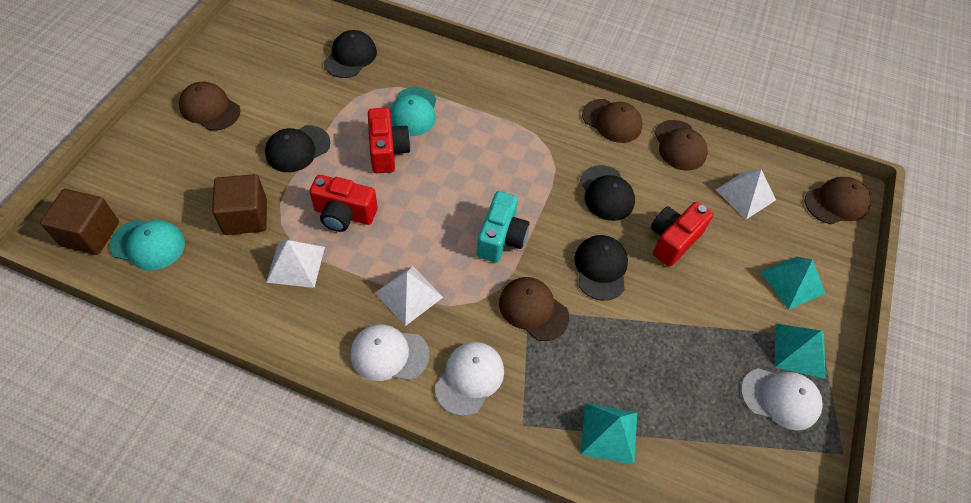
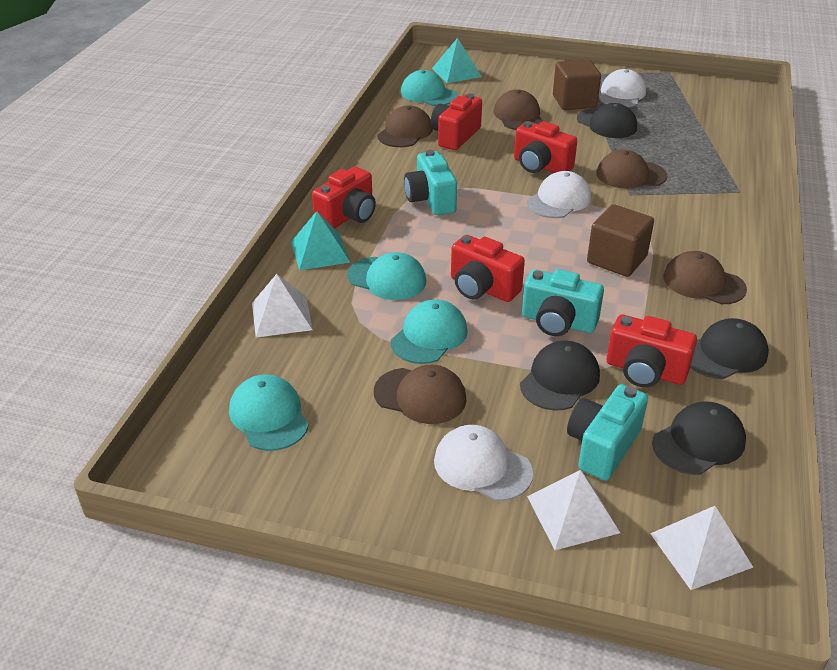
red camera: 3 -> 5
turquoise camera: 1 -> 3
turquoise cap: 2 -> 4
turquoise pyramid: 3 -> 2

